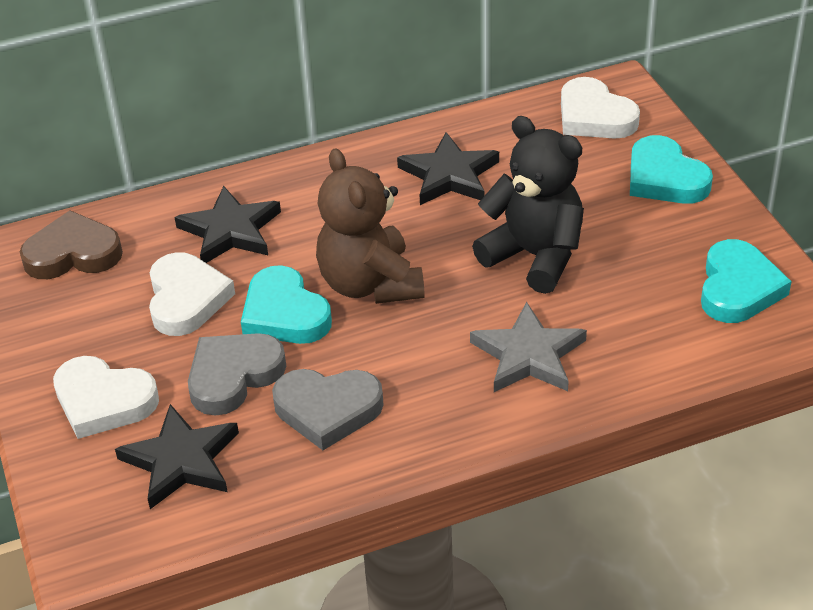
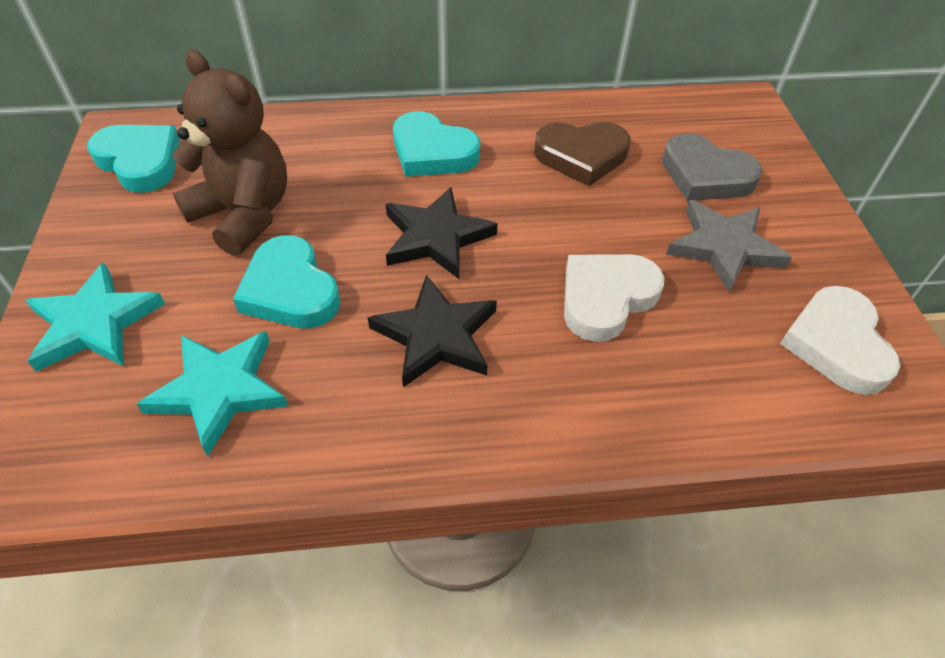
black star: 3 -> 2
black teddy bear: 1 -> 0
grey heart: 2 -> 1
turquoise star: 0 -> 2
white heart: 3 -> 2

